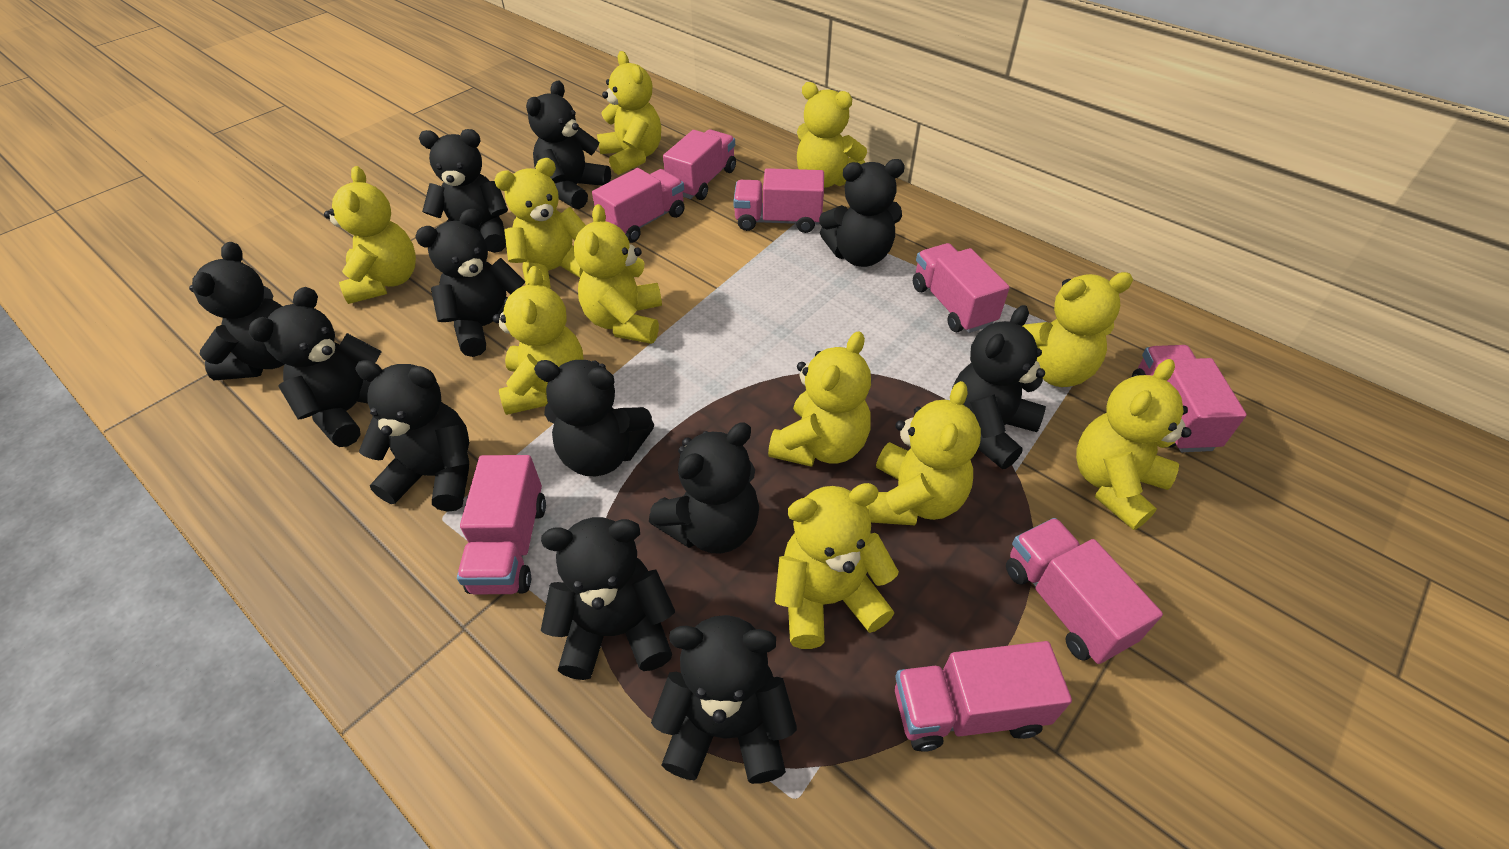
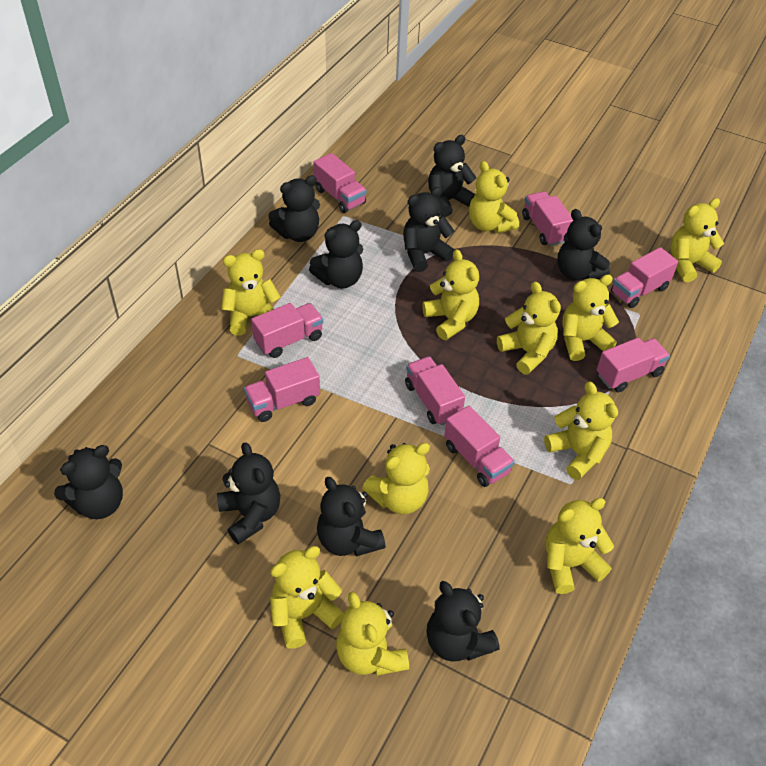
black teddy bear: 12 -> 9

